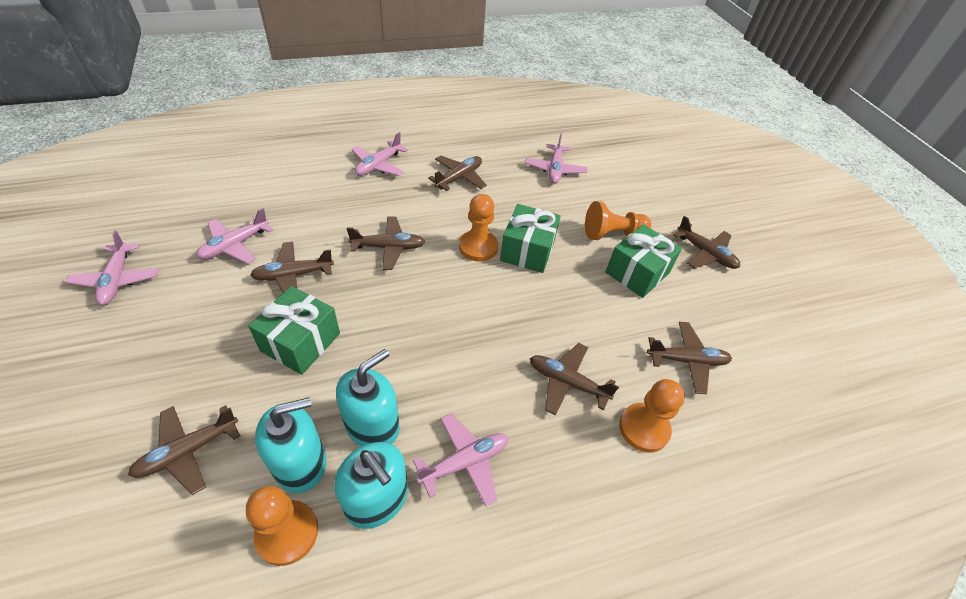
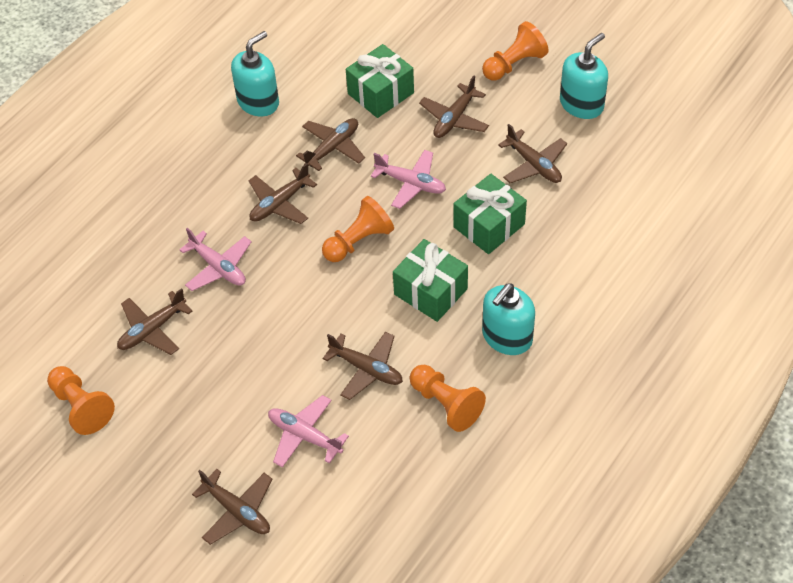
pink plane: 5 -> 3

